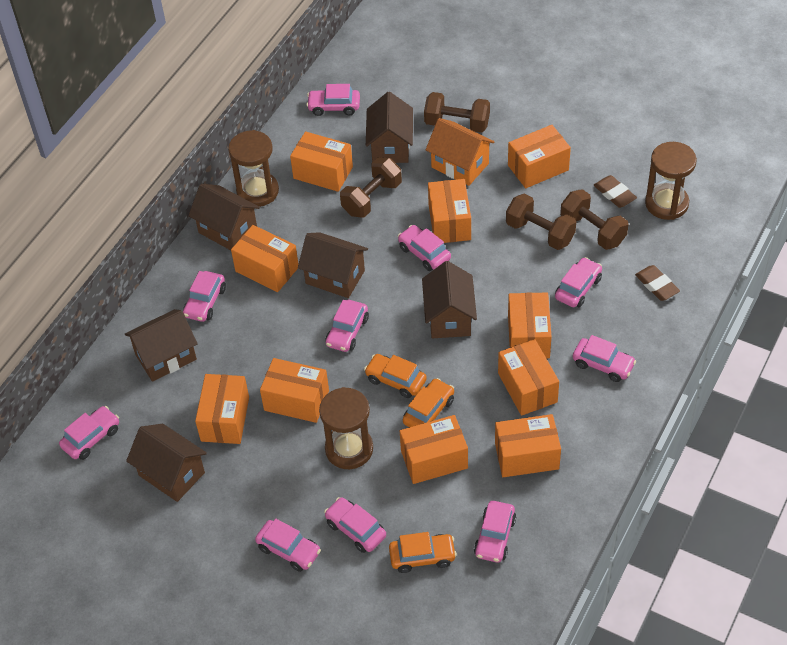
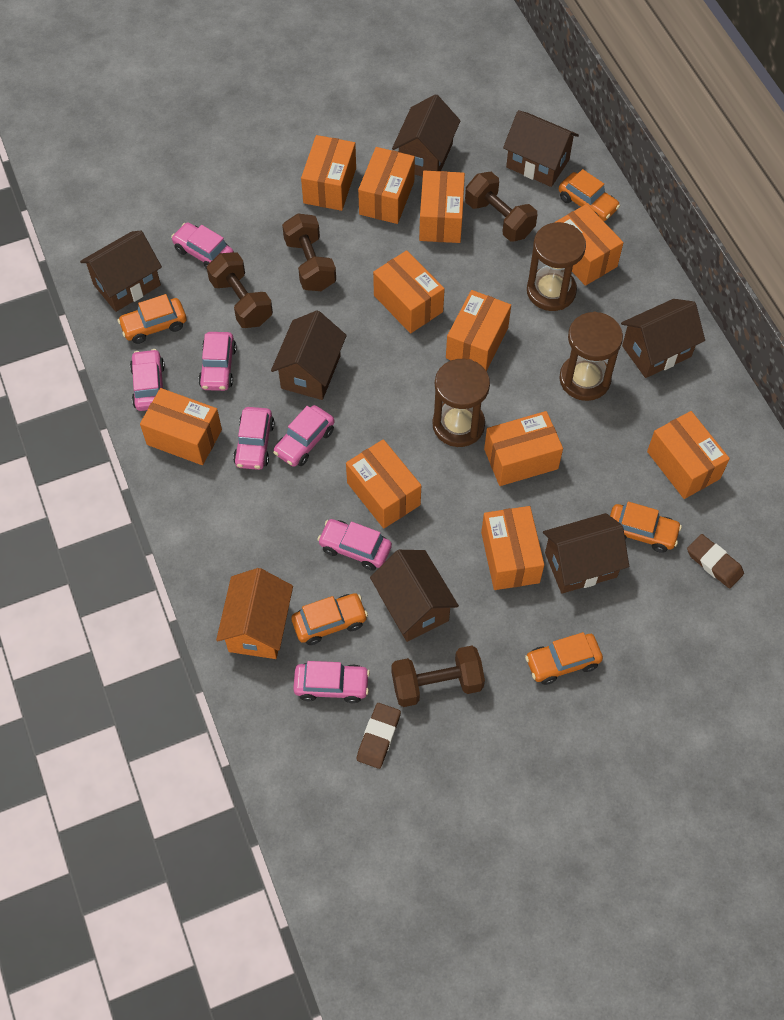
brown house: 6 -> 7
orange box: 10 -> 11
orange car: 3 -> 5
pink car: 10 -> 7

